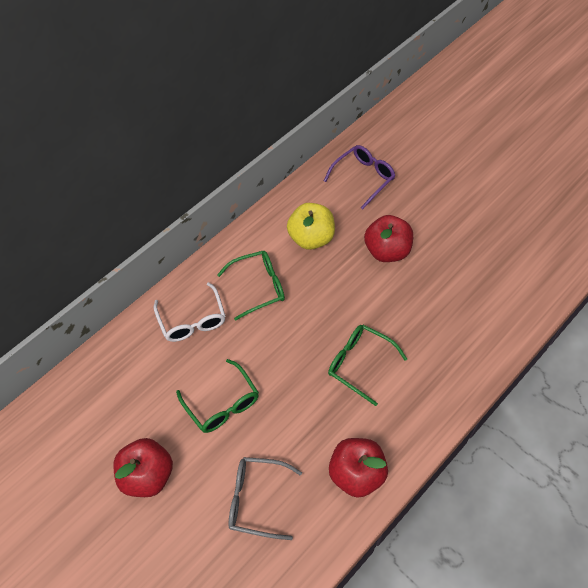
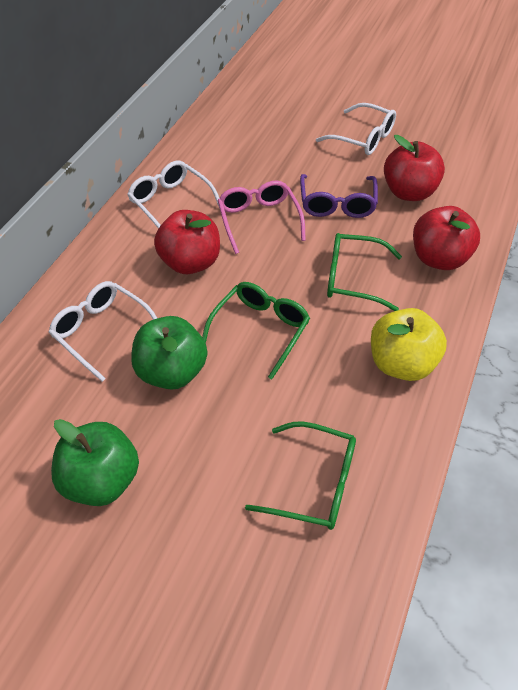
green apple: 0 -> 2
grey glasses: 1 -> 0
pink glasses: 0 -> 1
white glasses: 1 -> 3

